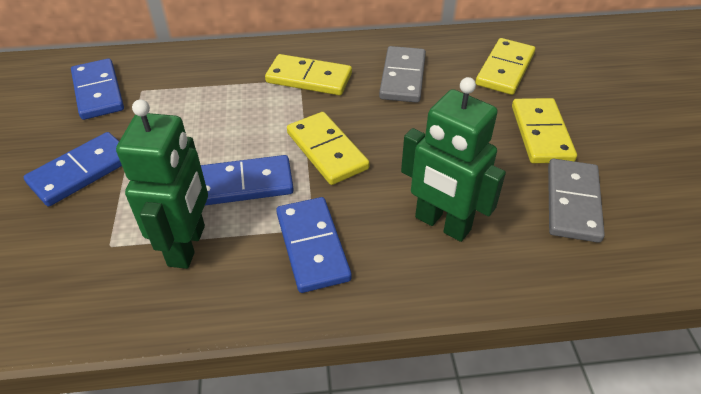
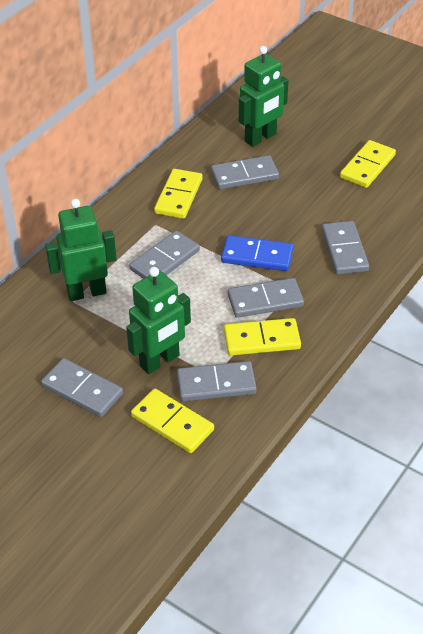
blue domino: 4 -> 1
green robot: 2 -> 3
grey domino: 2 -> 6

